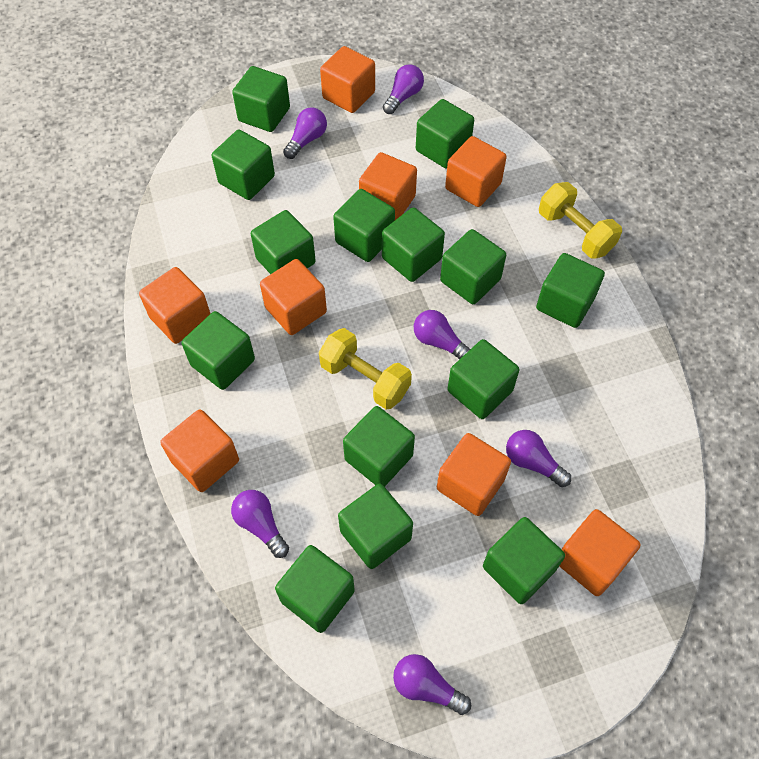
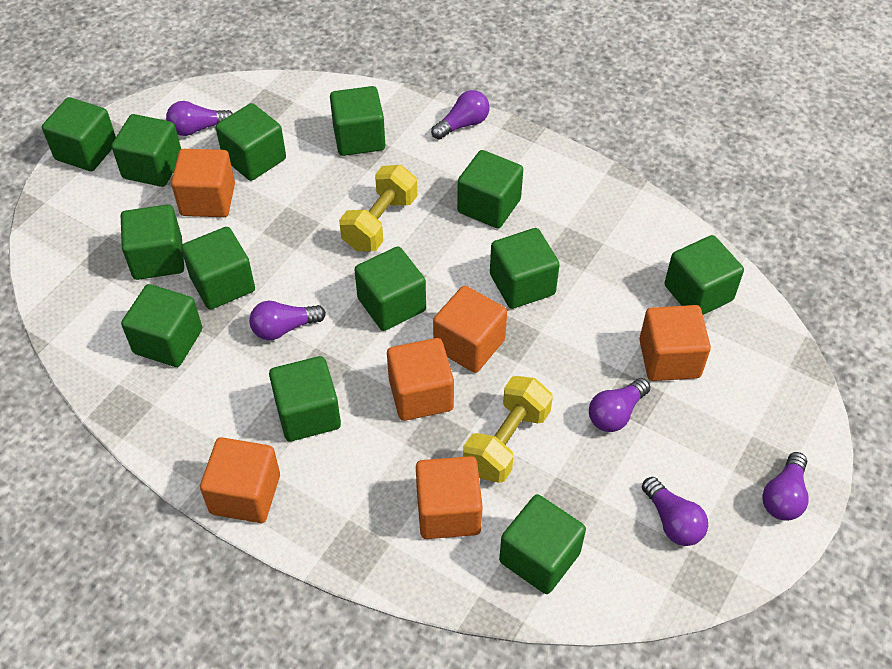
green cube: 14 -> 13
orange cube: 8 -> 6

